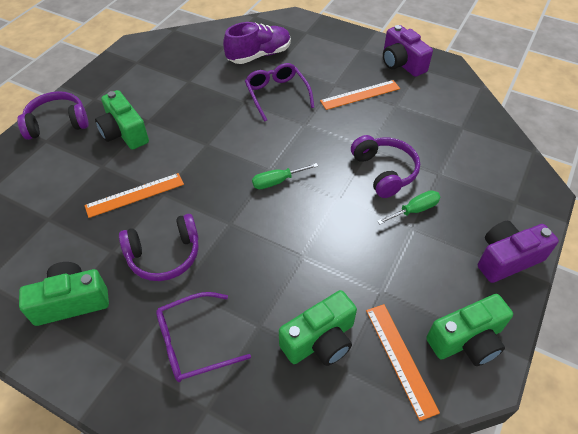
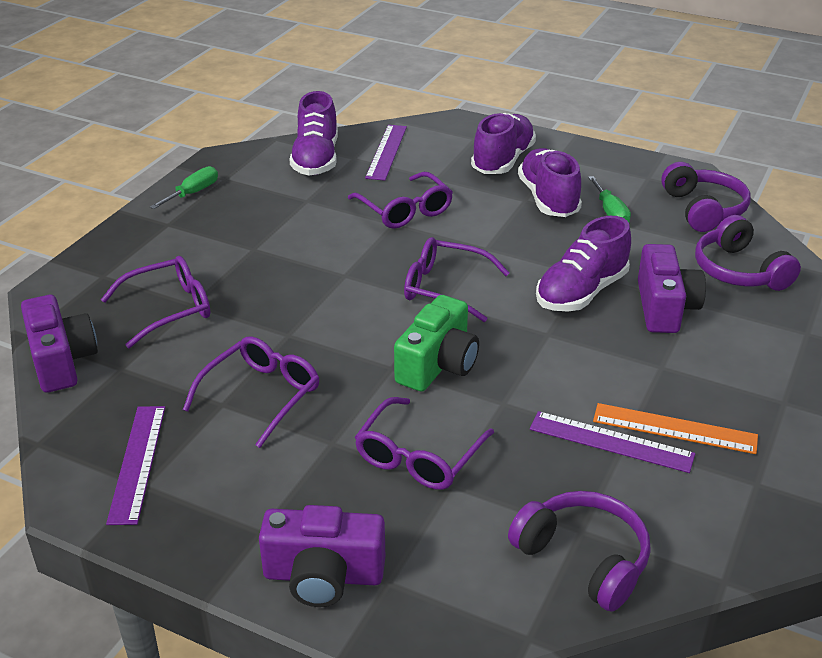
green camera: 4 -> 1
orange ruler: 3 -> 1
purple camera: 2 -> 3
purple glasses: 2 -> 5
purple ruler: 0 -> 3
purple shoe: 1 -> 4

